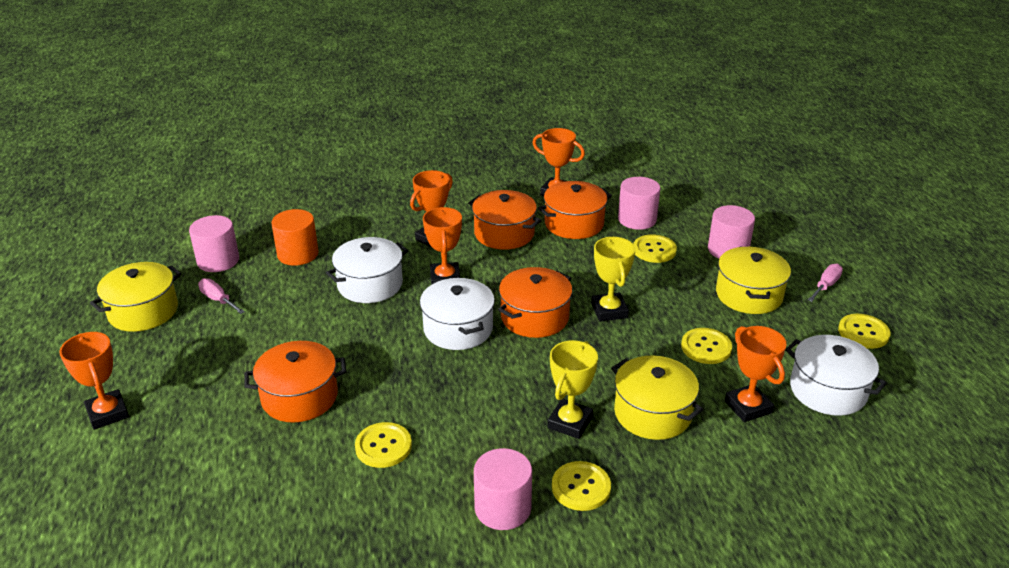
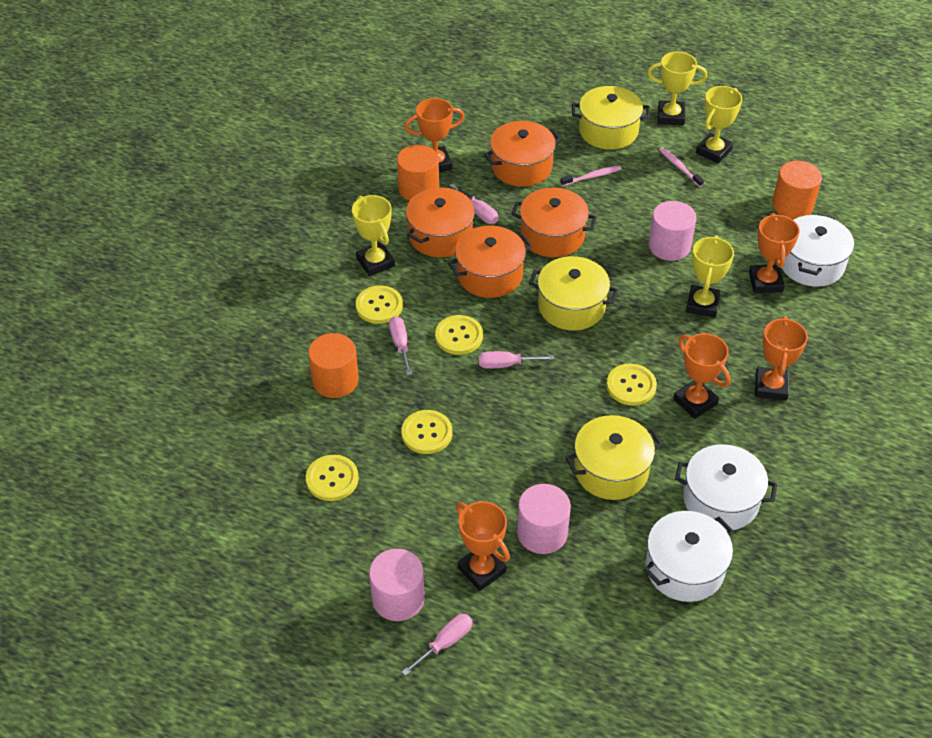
orange cylinder: 1 -> 3
pink cylinder: 4 -> 3
pink screwdriver: 2 -> 4
pink toothbrush: 0 -> 2
yellow trophy: 2 -> 4

